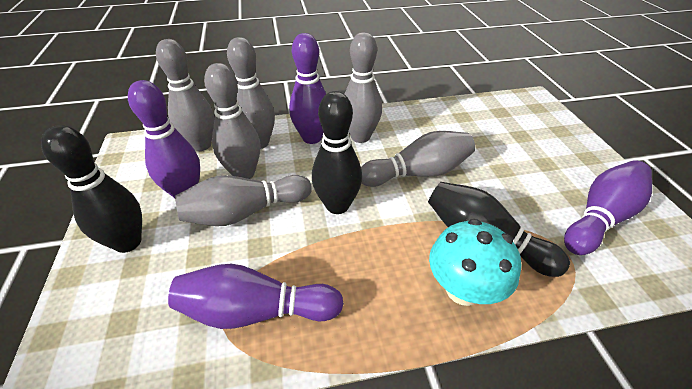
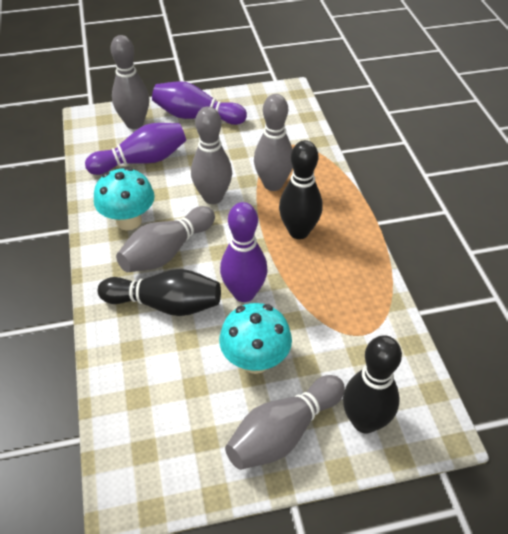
grey bowling pin: 6 -> 5
purple bowling pin: 4 -> 3
turquoise mushroom: 1 -> 2

